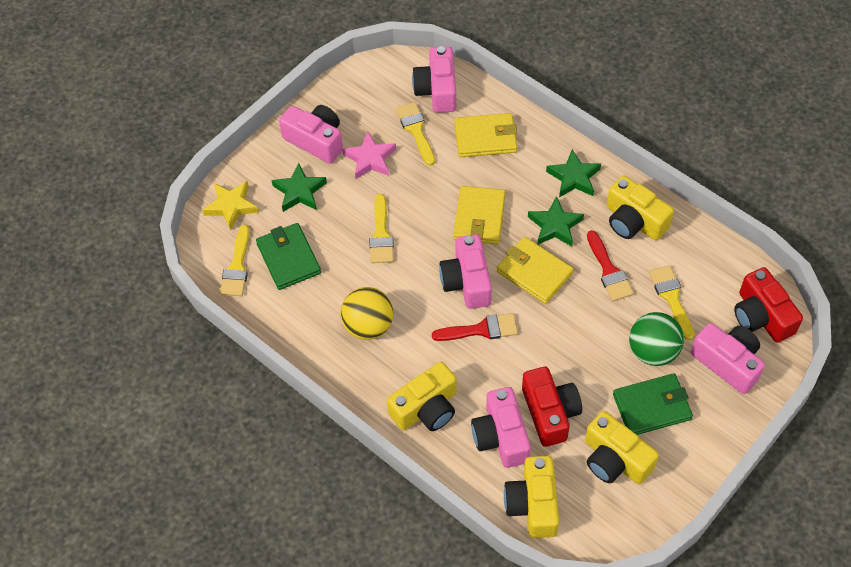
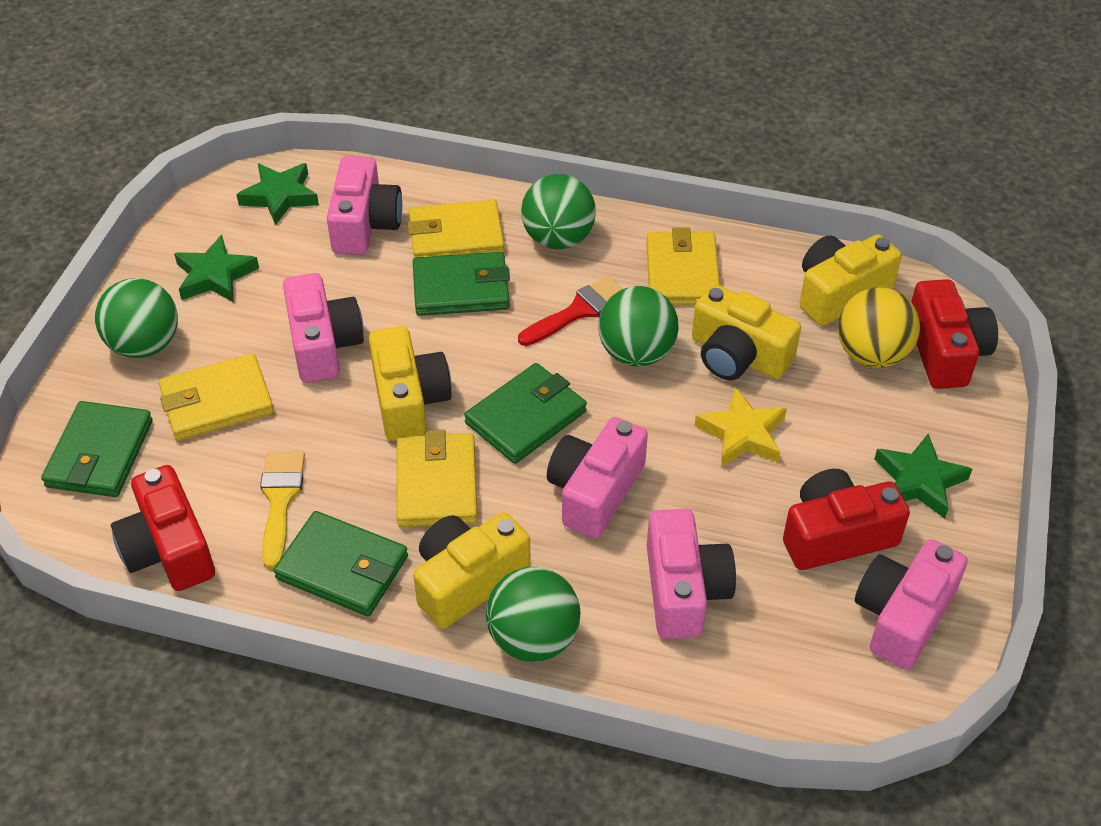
green ball: 1 -> 4
green wallet: 2 -> 4
pink star: 1 -> 0
red brush: 2 -> 1
red camera: 2 -> 3
yellow brush: 4 -> 1
yellow wallet: 3 -> 4

